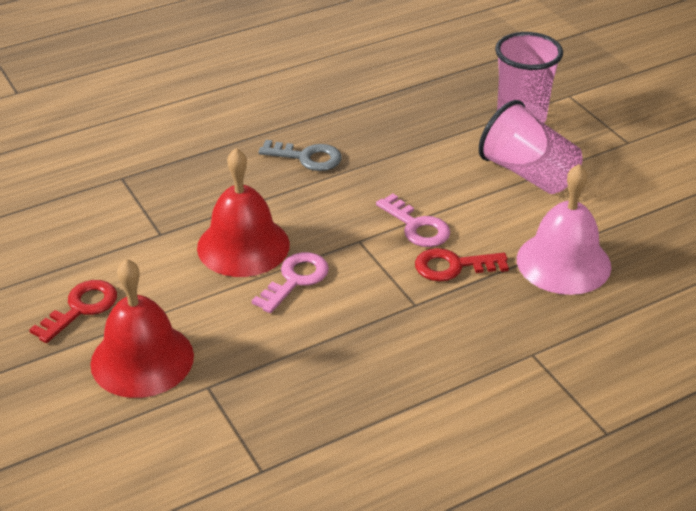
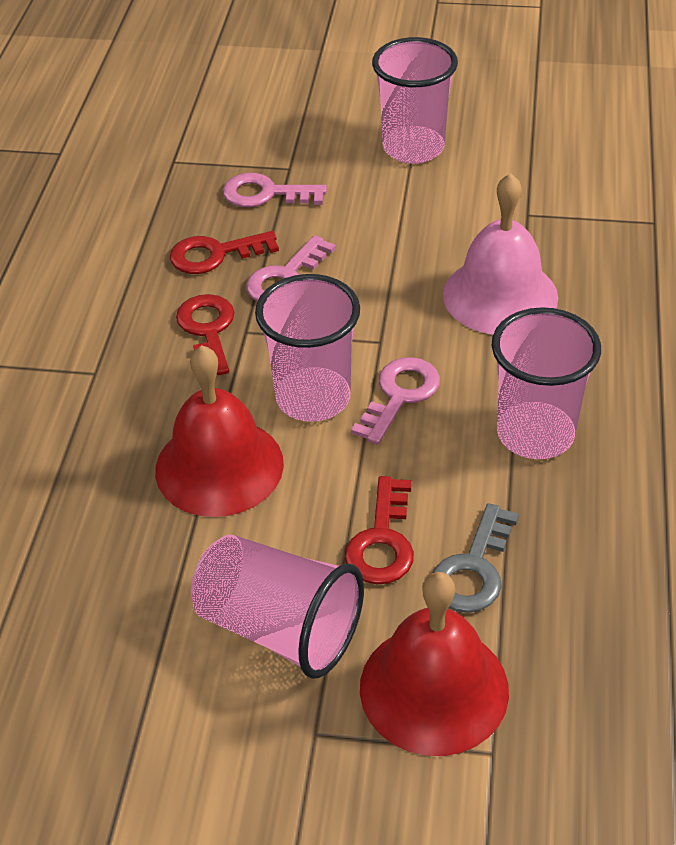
pink cup: 2 -> 4
pink key: 2 -> 3
red key: 2 -> 3

